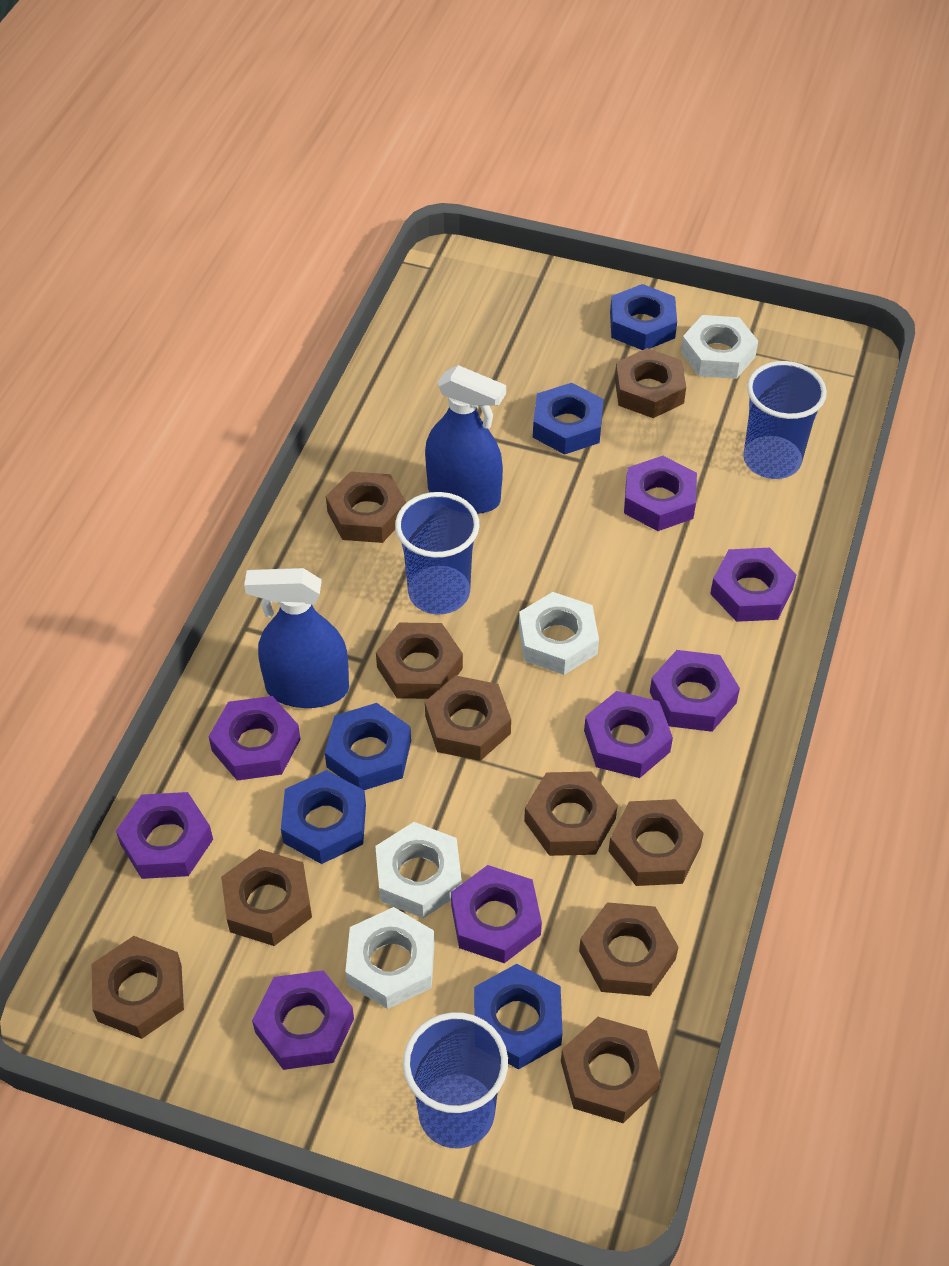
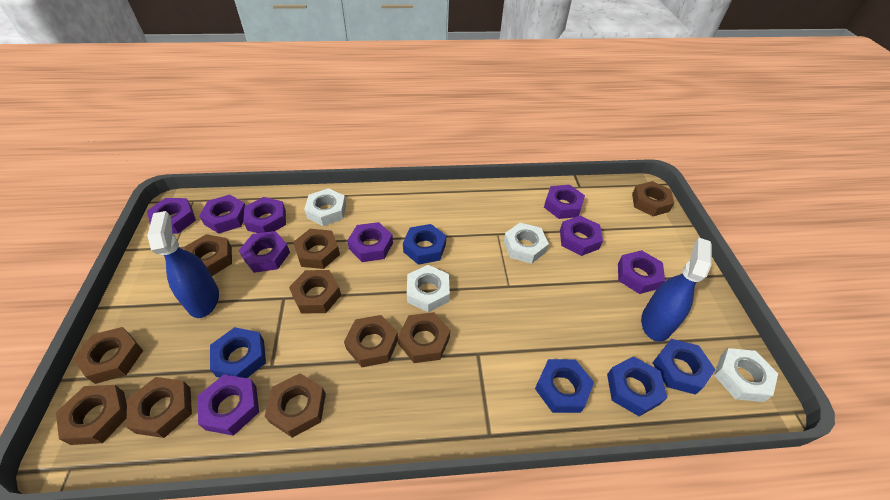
blue cup: 3 -> 0
purple nut: 8 -> 9

